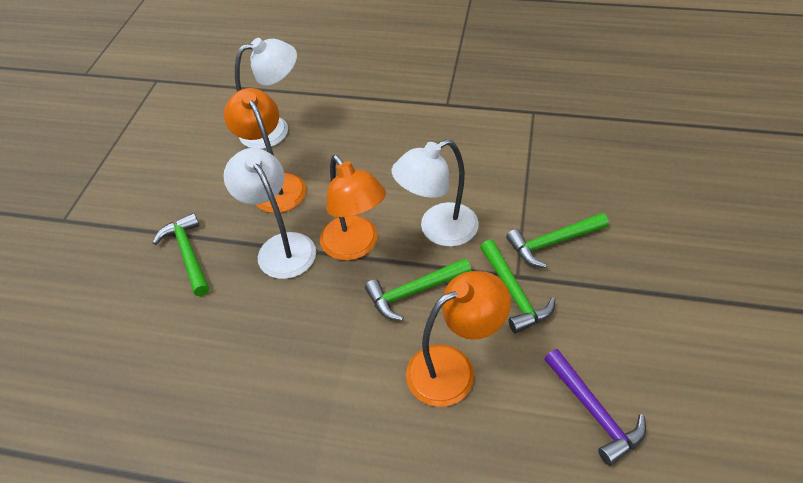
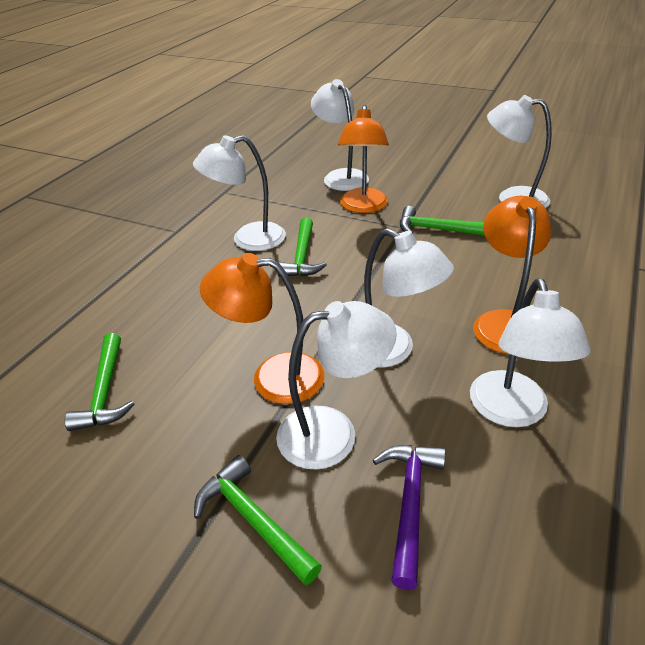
white lamp: 3 -> 6

